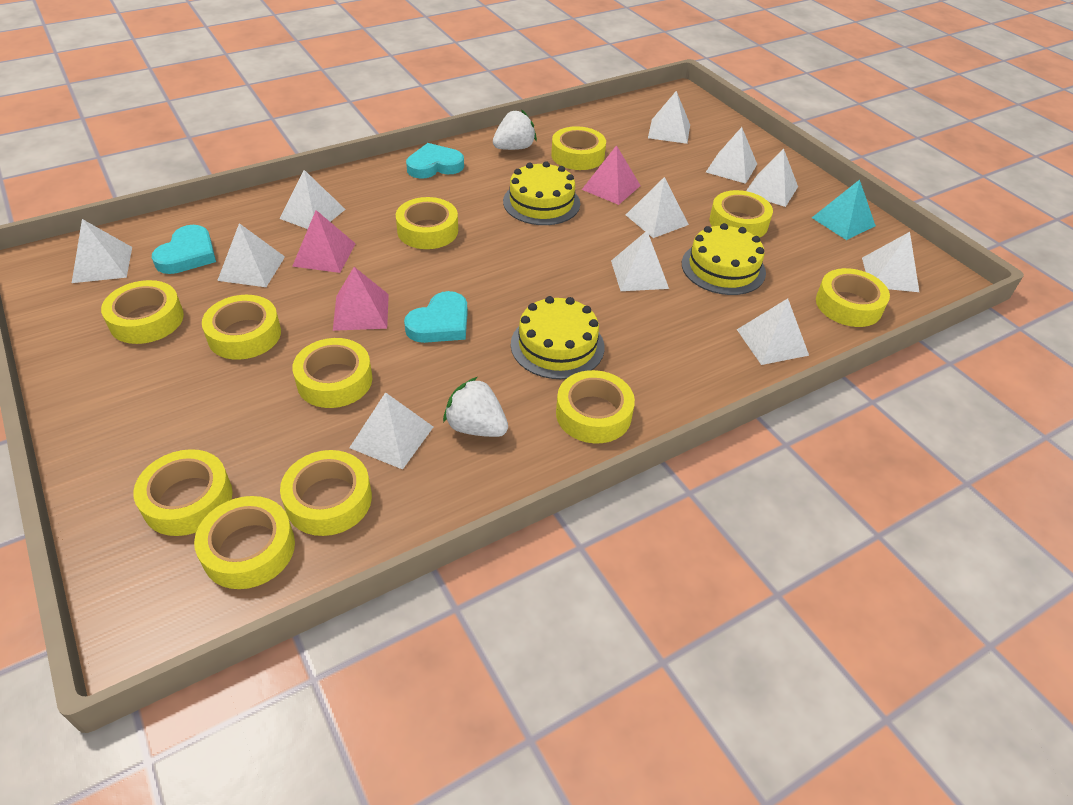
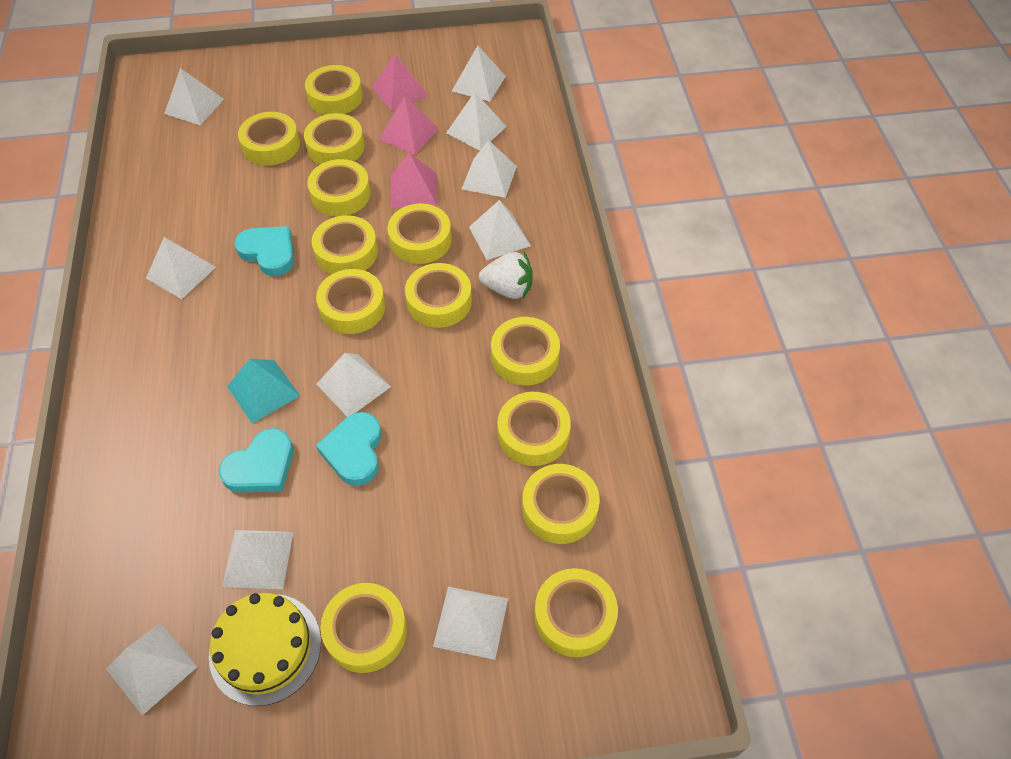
white pyramid: 11 -> 10
white strawberry: 2 -> 1
yellow cake: 3 -> 1
yellow tape: 11 -> 13

